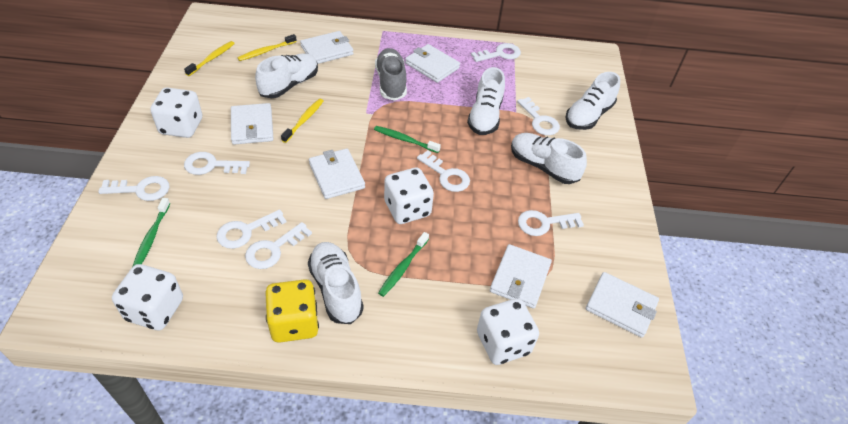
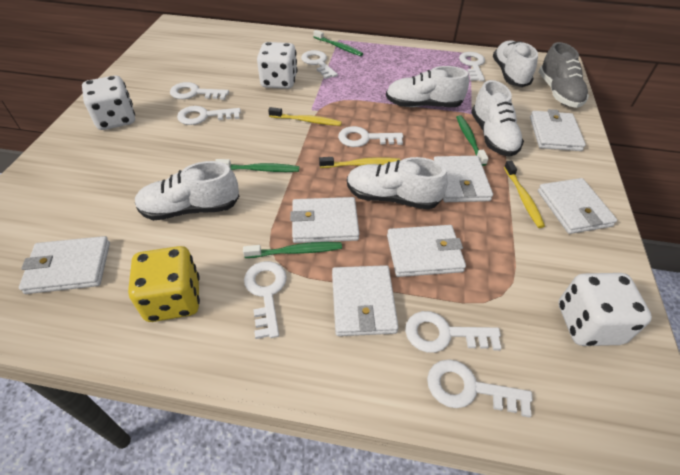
green toothbrush: 3 -> 4
white dice: 4 -> 3
white wallet: 6 -> 7

